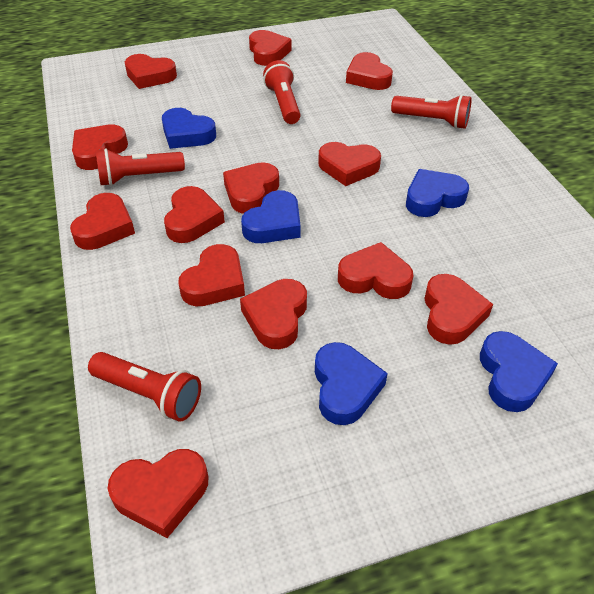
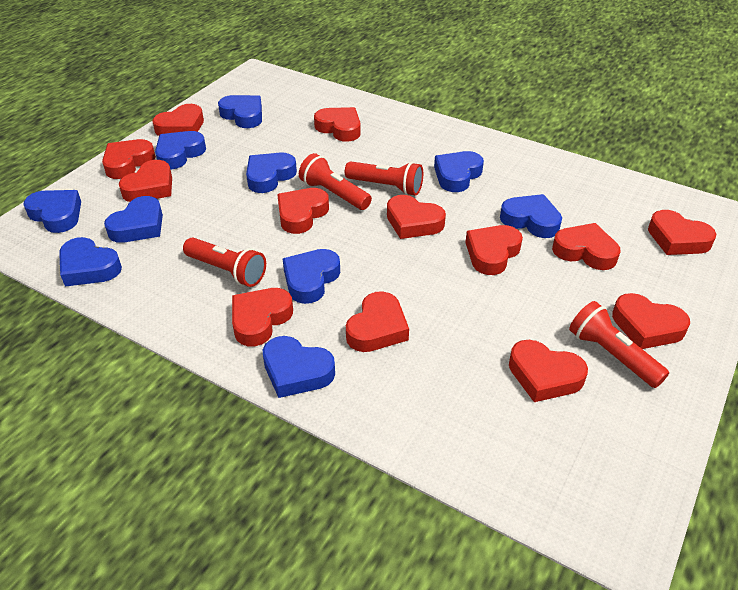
blue heart: 5 -> 10

